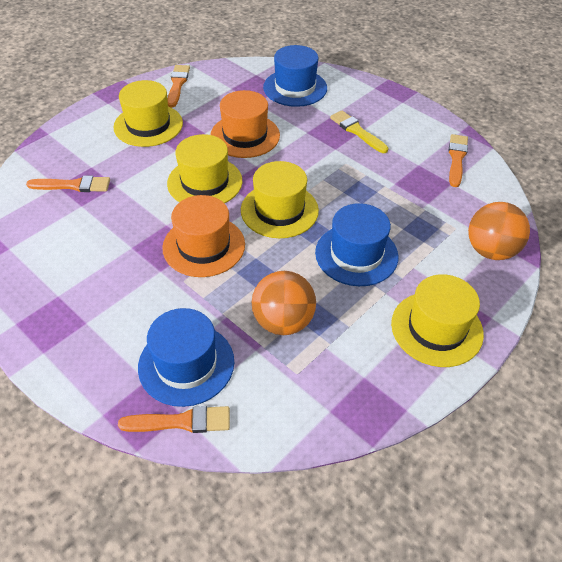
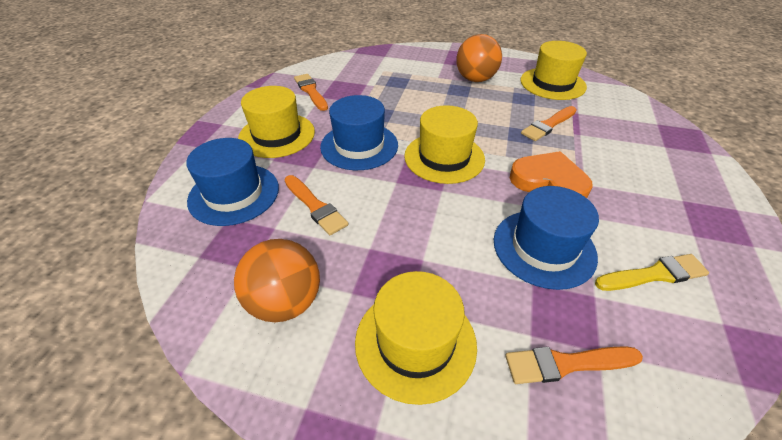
orange hat: 2 -> 0
orange heart: 0 -> 1

